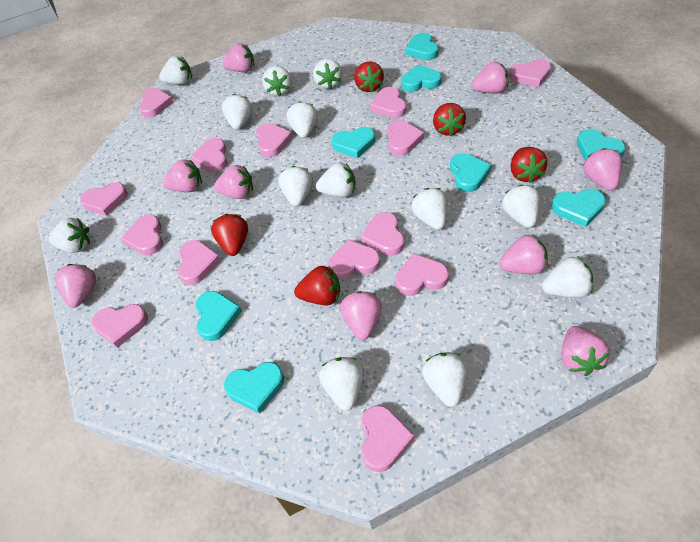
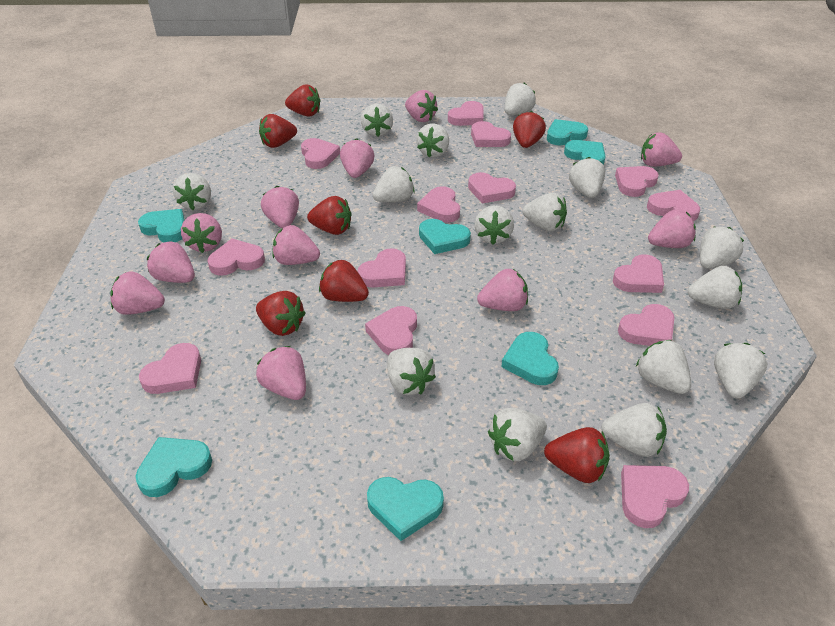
pink strawberry: 9 -> 11
red strawberry: 5 -> 7
turquoise heart: 8 -> 7
white strawberry: 13 -> 15

